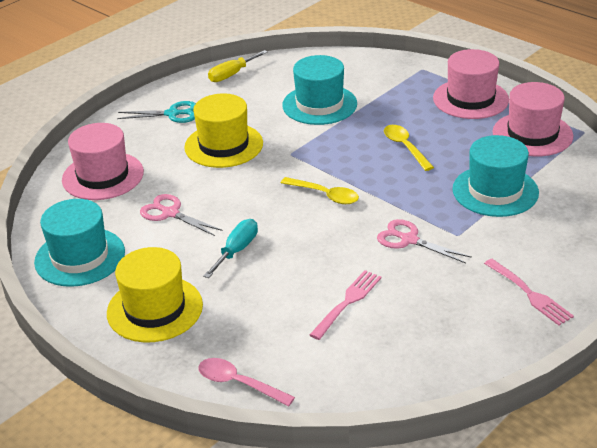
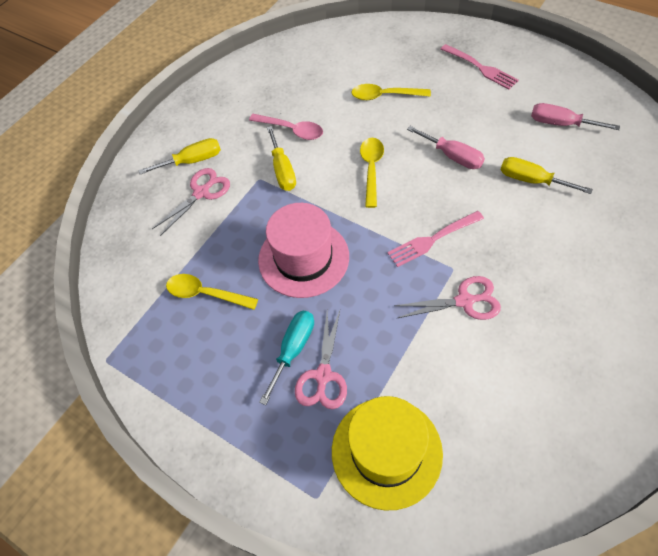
pink hat: 3 -> 1
pink scissors: 2 -> 3
pink screwdriver: 0 -> 2
turquoise hat: 3 -> 0
turquoise scissors: 1 -> 0
yellow hat: 2 -> 1
yellow screwdriver: 1 -> 3
yellow spoon: 2 -> 3

